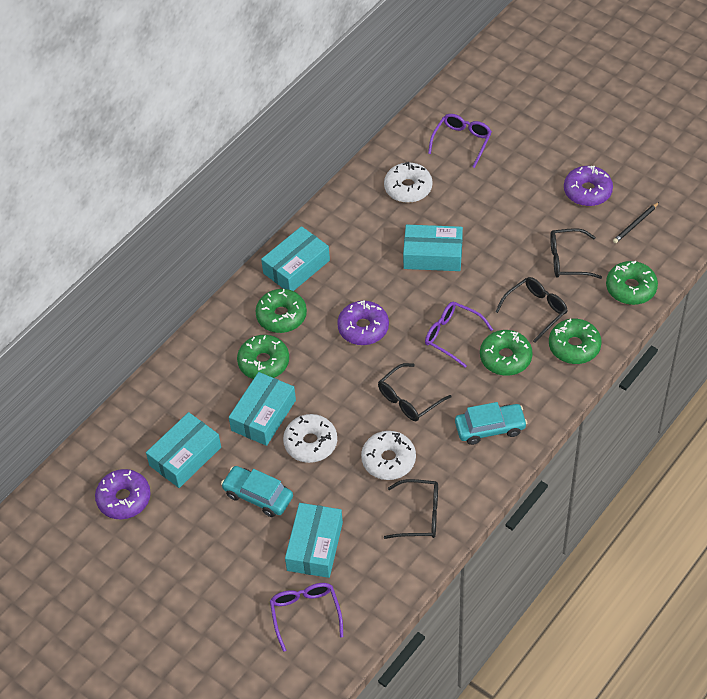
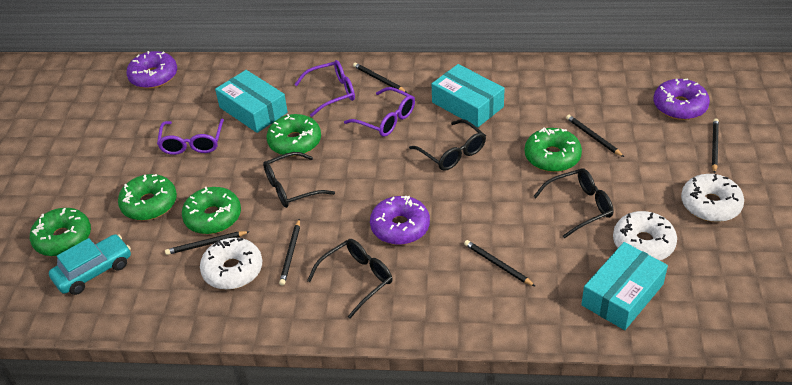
black pencil: 1 -> 6
turquoise box: 5 -> 3
turquoise car: 2 -> 1

